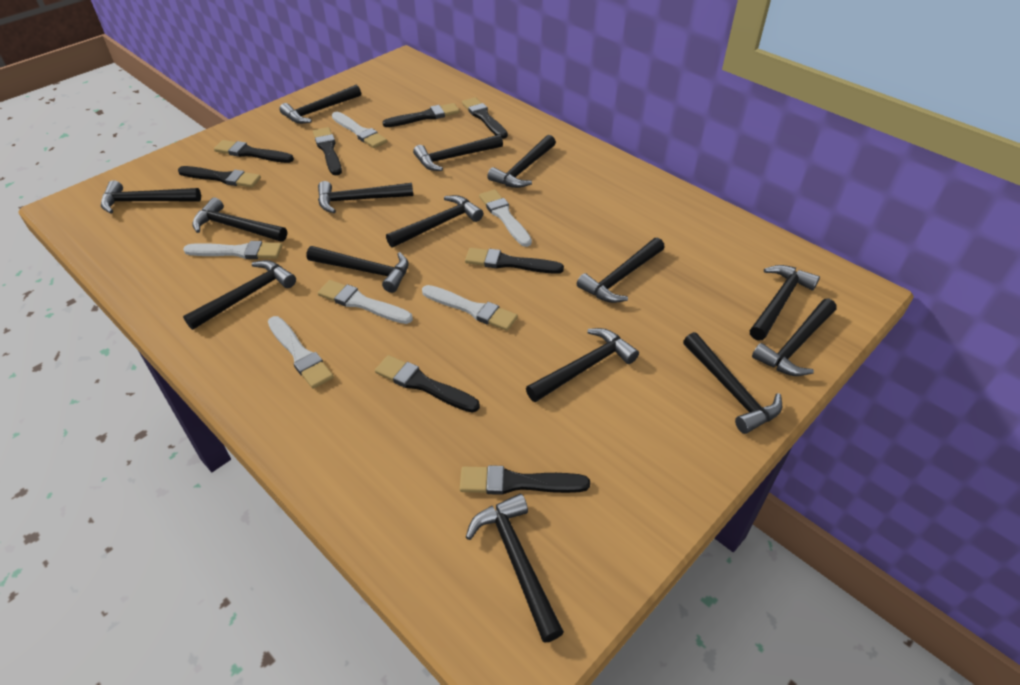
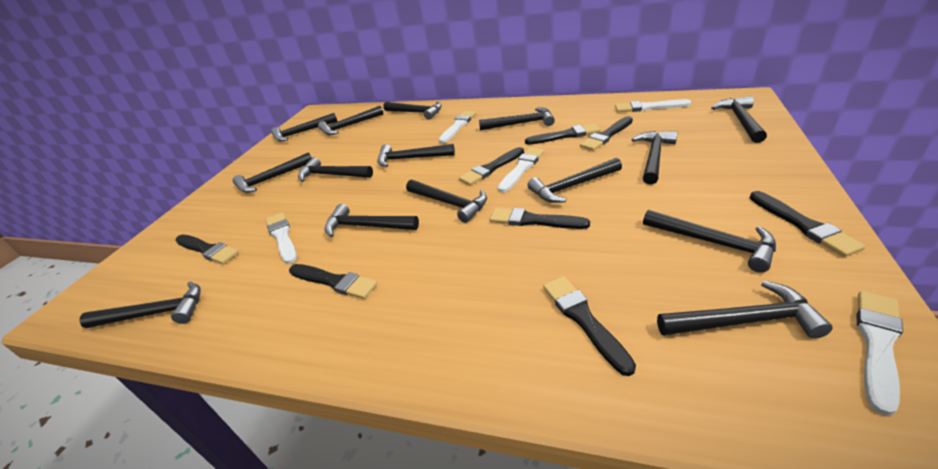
white brush: 6 -> 5

